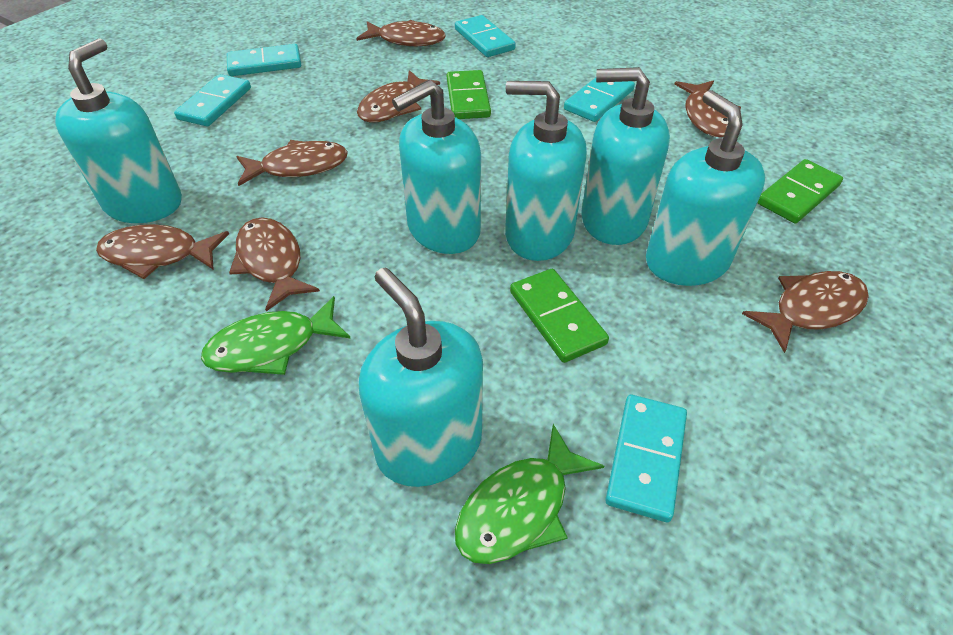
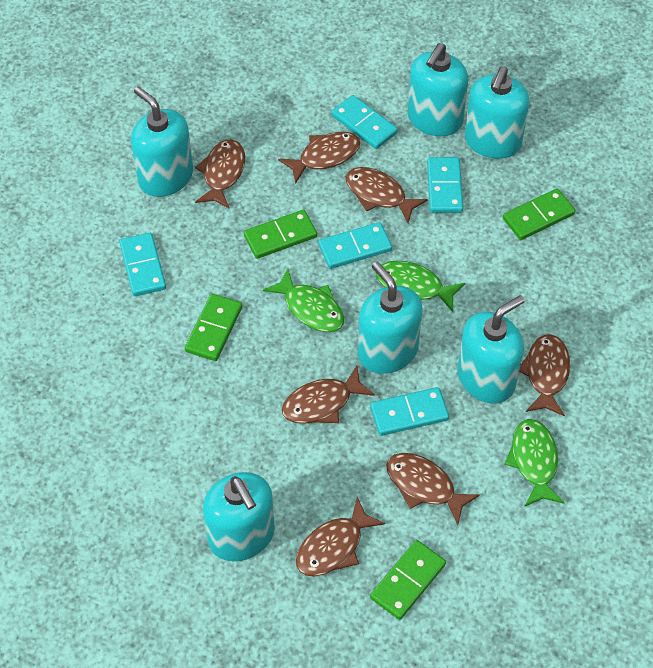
green domino: 3 -> 4
green fish: 2 -> 3

